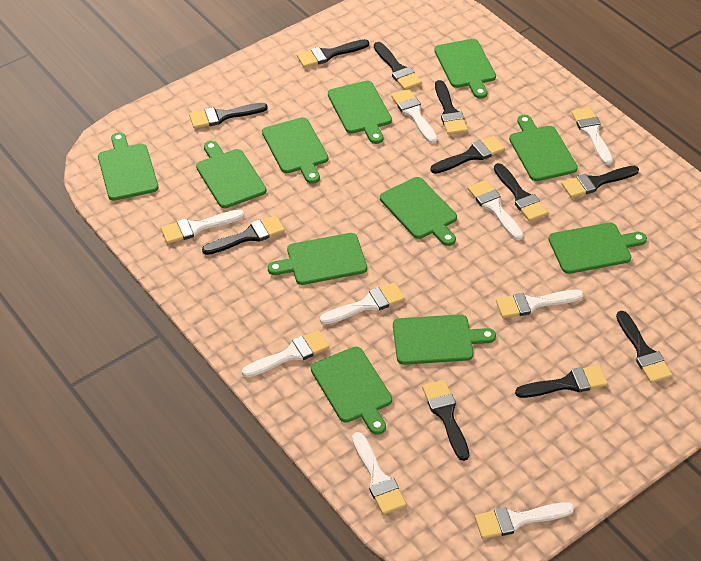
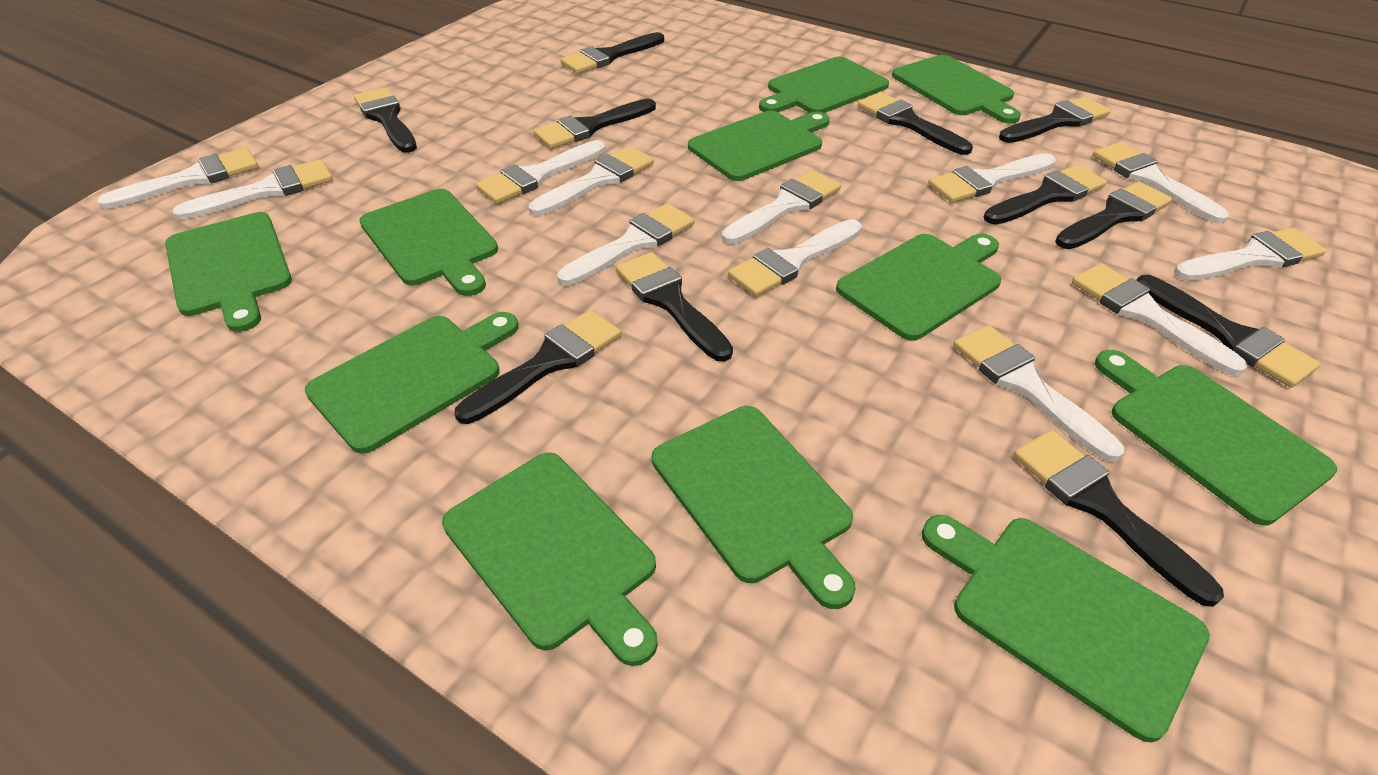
white brush: 9 -> 12

